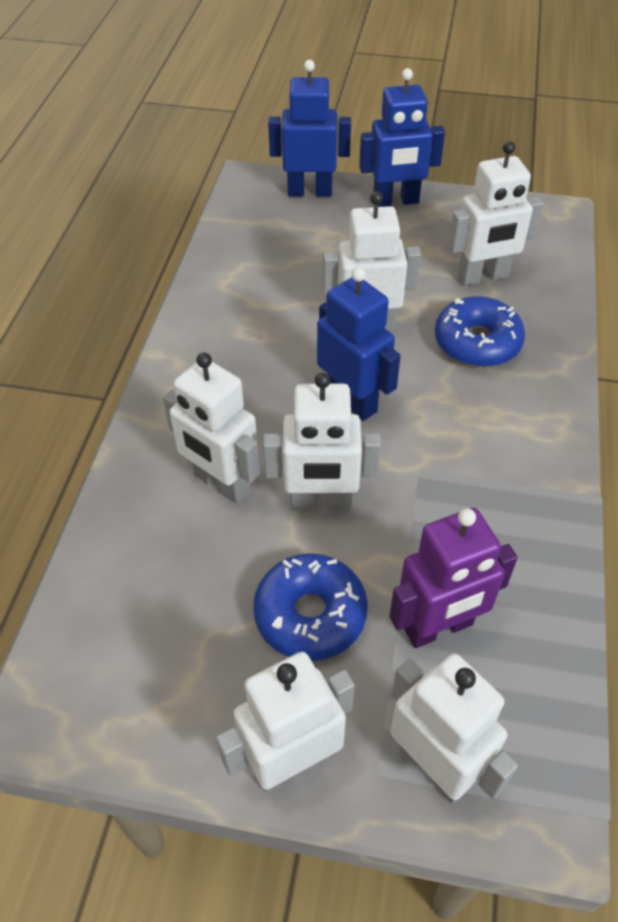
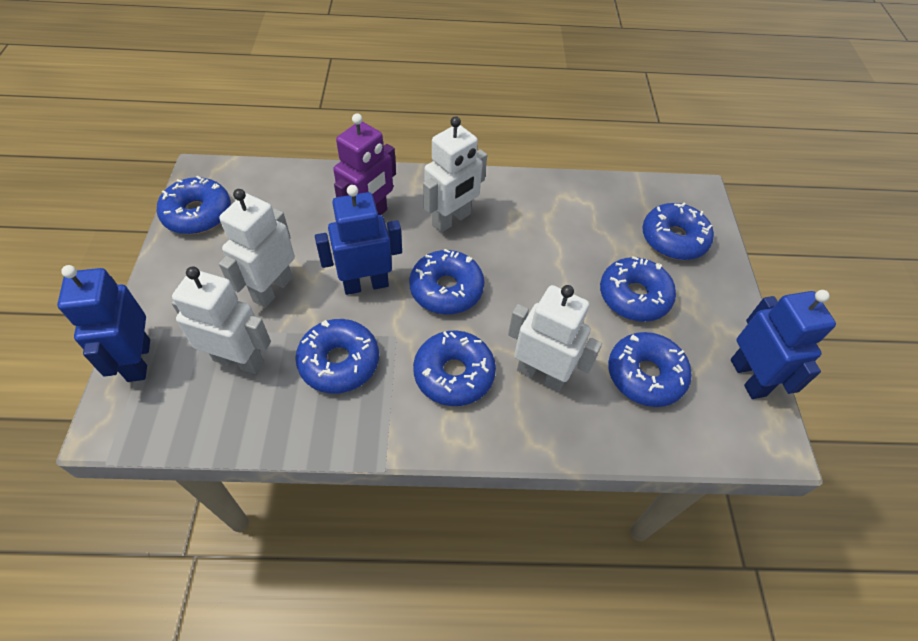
blue donut: 2 -> 7
white robot: 6 -> 4

